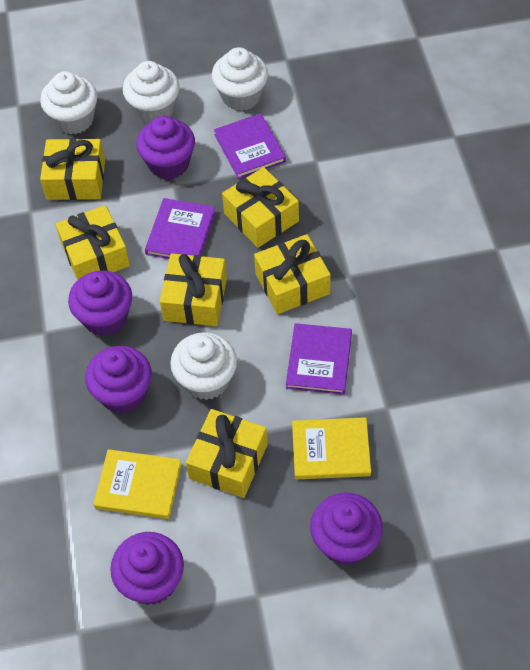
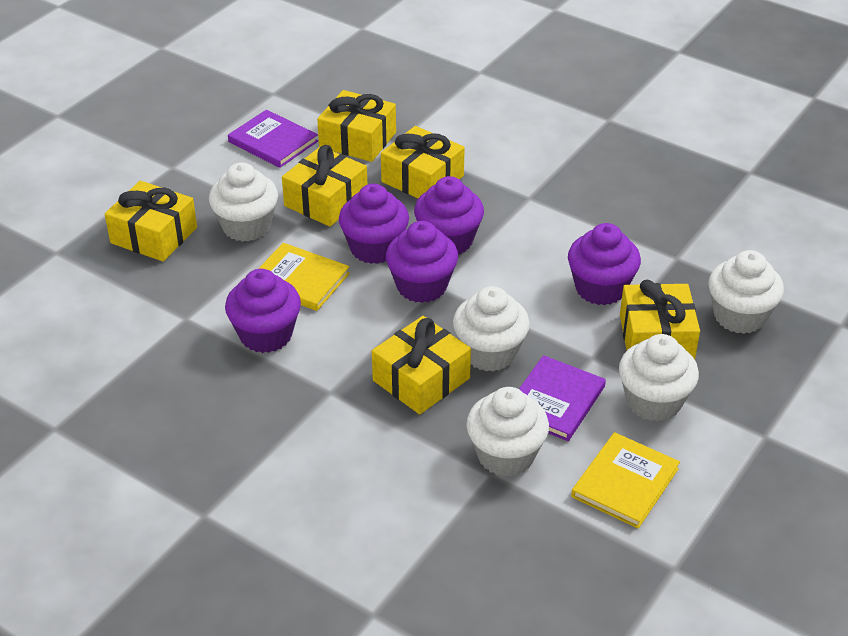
purple book: 3 -> 2
white cupcake: 4 -> 5

